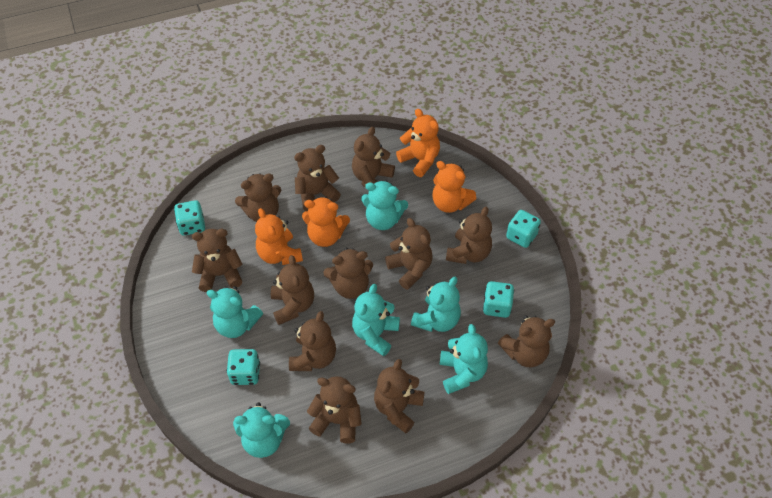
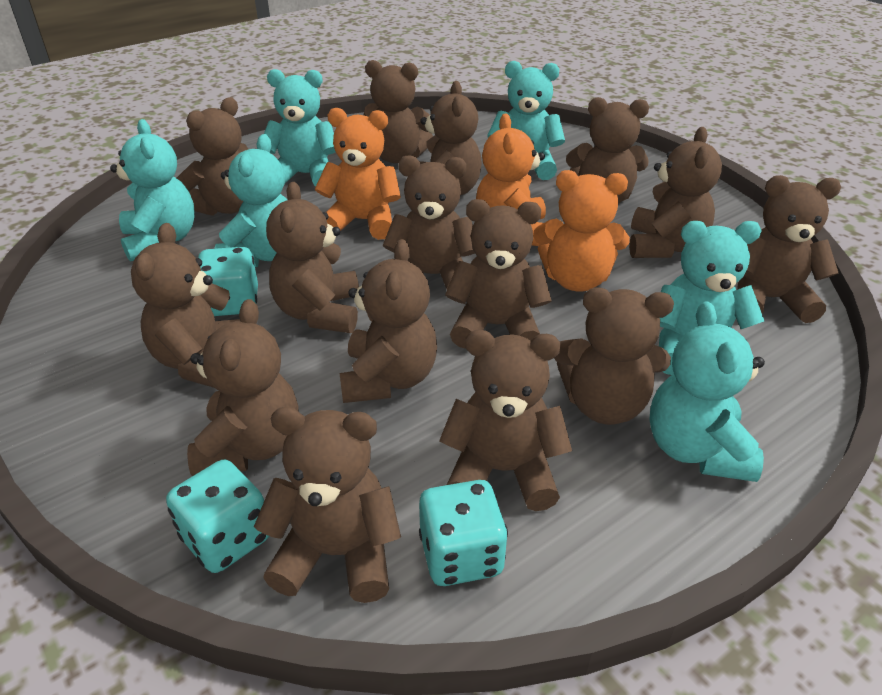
brown teddy bear: 12 -> 15
orange teddy bear: 4 -> 3
turquoise dice: 4 -> 3

